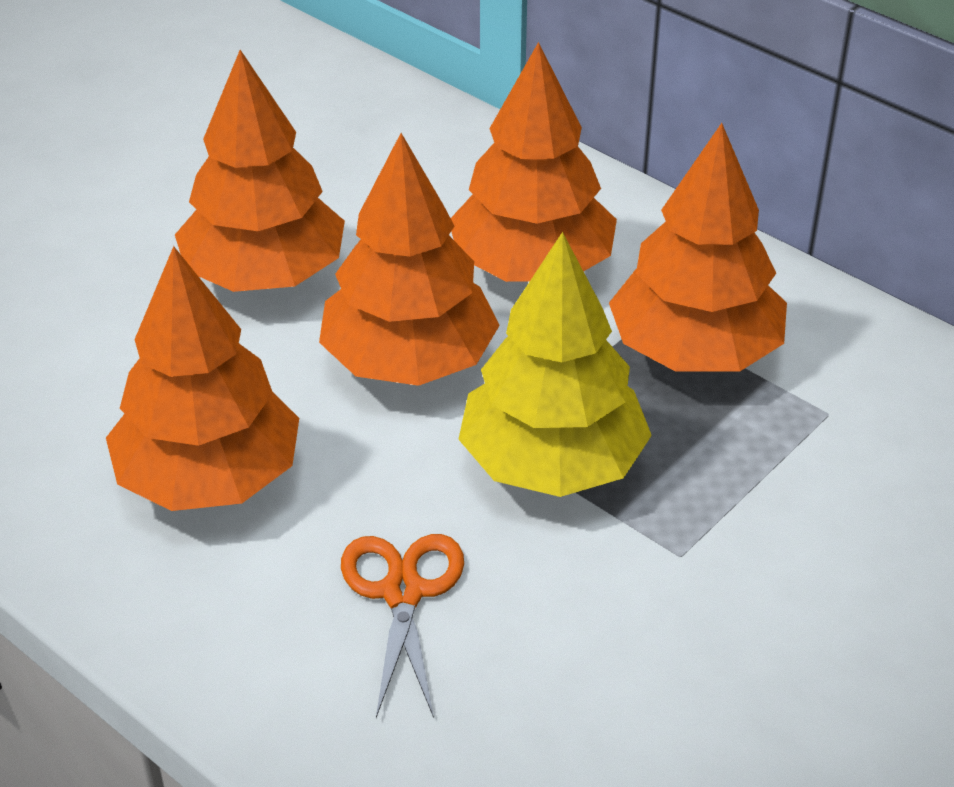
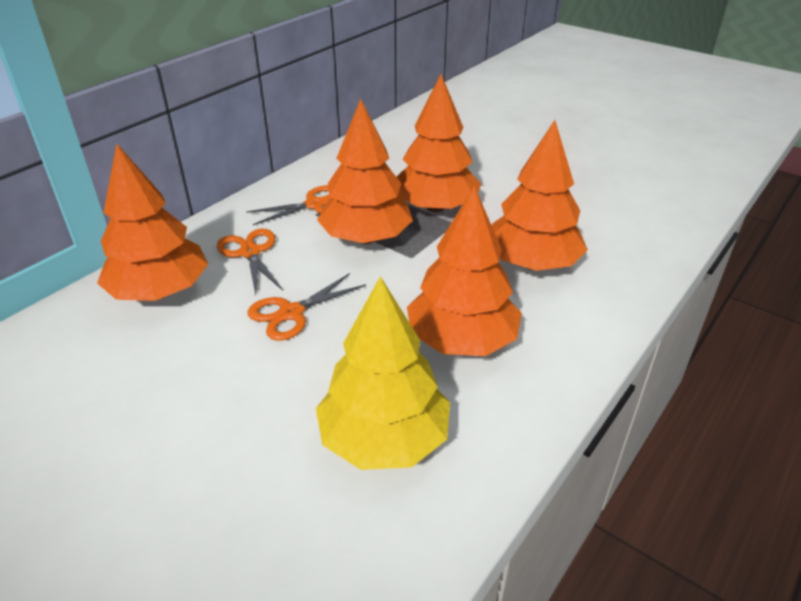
orange scissors: 1 -> 3

